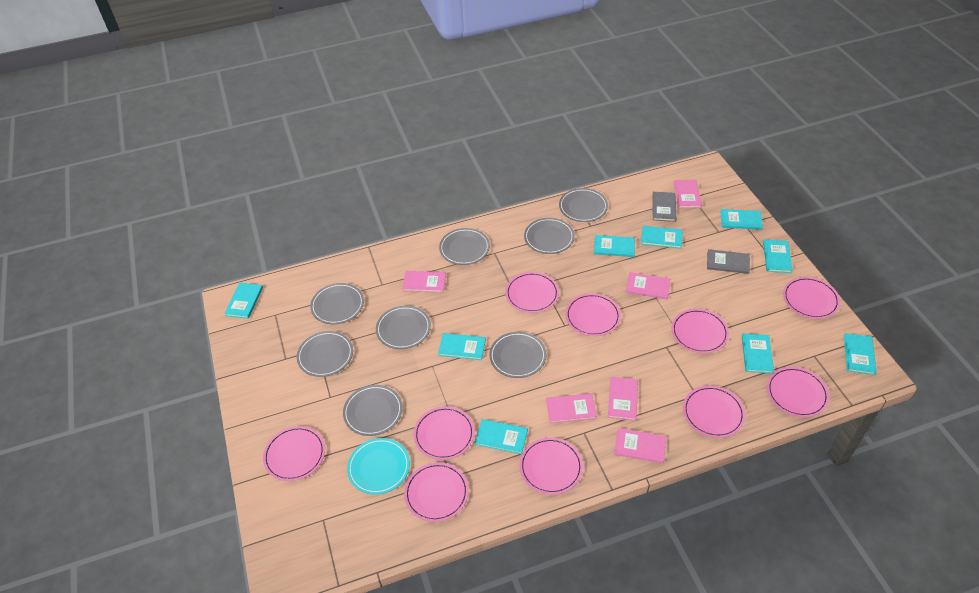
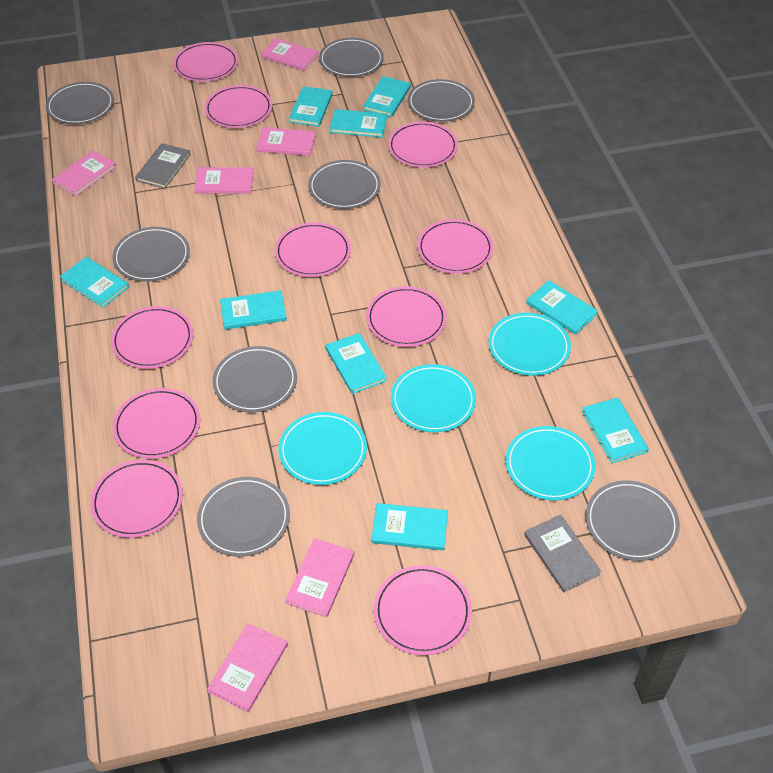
turquoise plate: 1 -> 4

